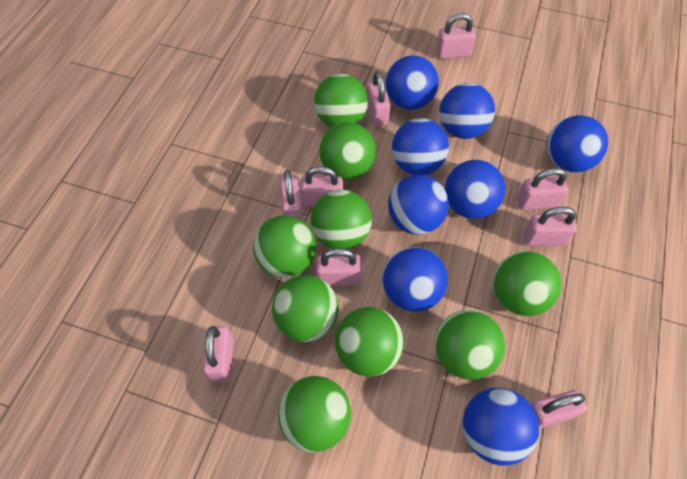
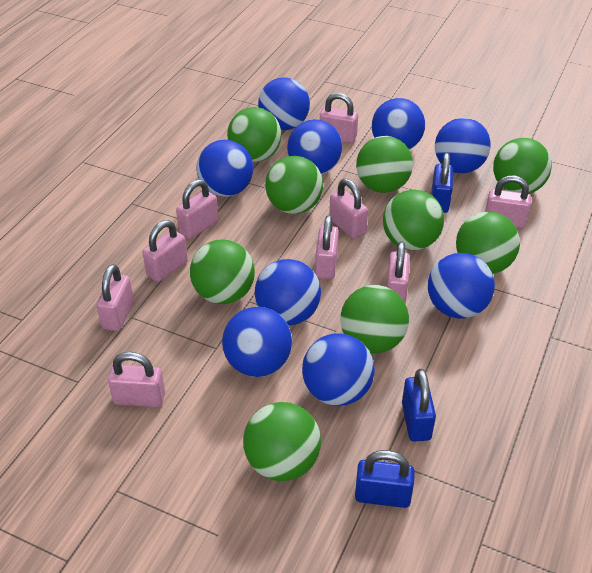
blue ball: 8 -> 9
blue padlock: 0 -> 3

